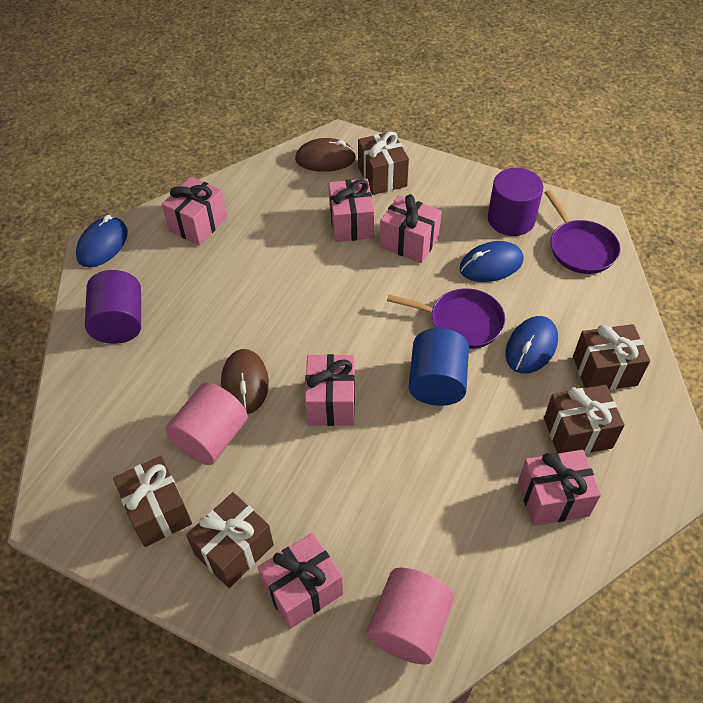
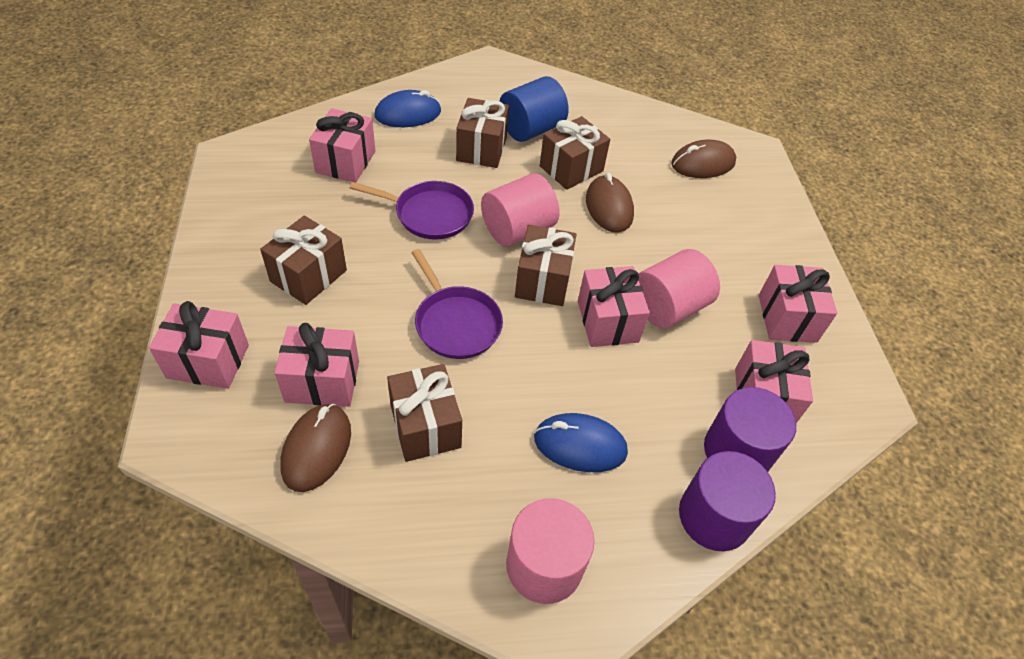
blue mouse: 3 -> 2
brown mouse: 2 -> 3
pink cylinder: 2 -> 3

